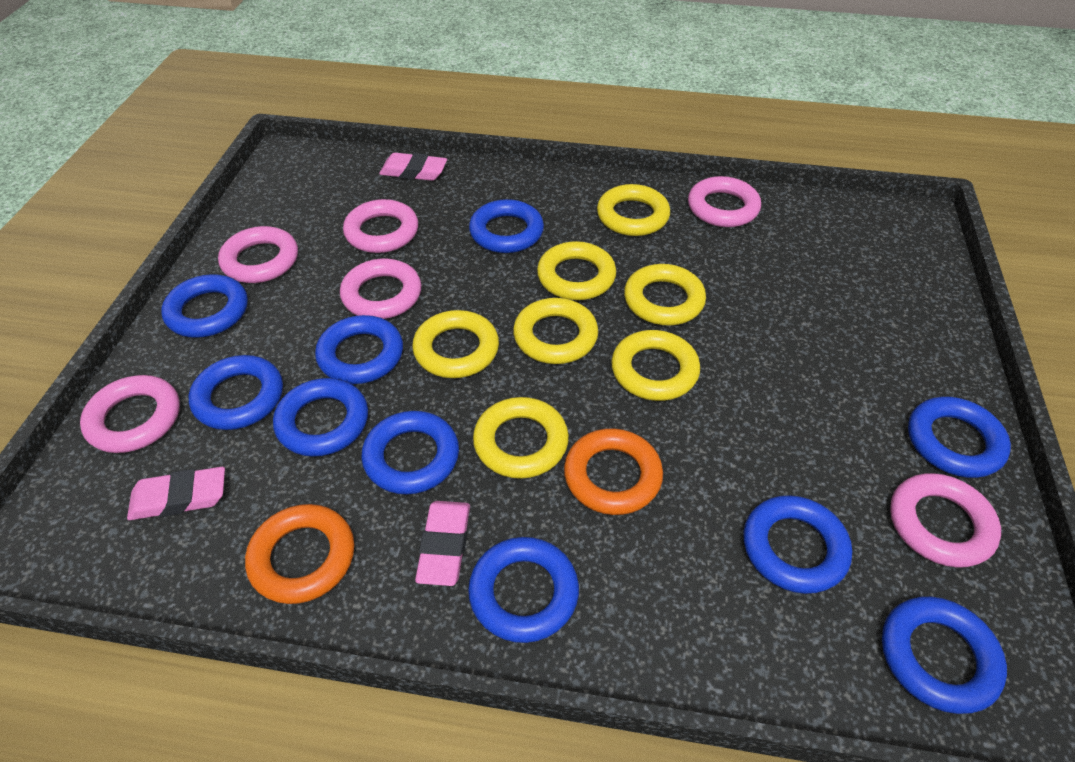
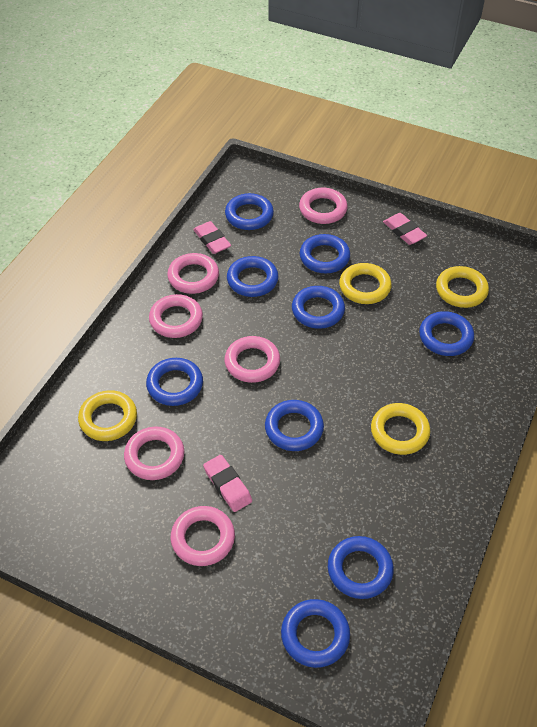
blue ring: 10 -> 9
orange ring: 2 -> 0
yellow ring: 7 -> 4

